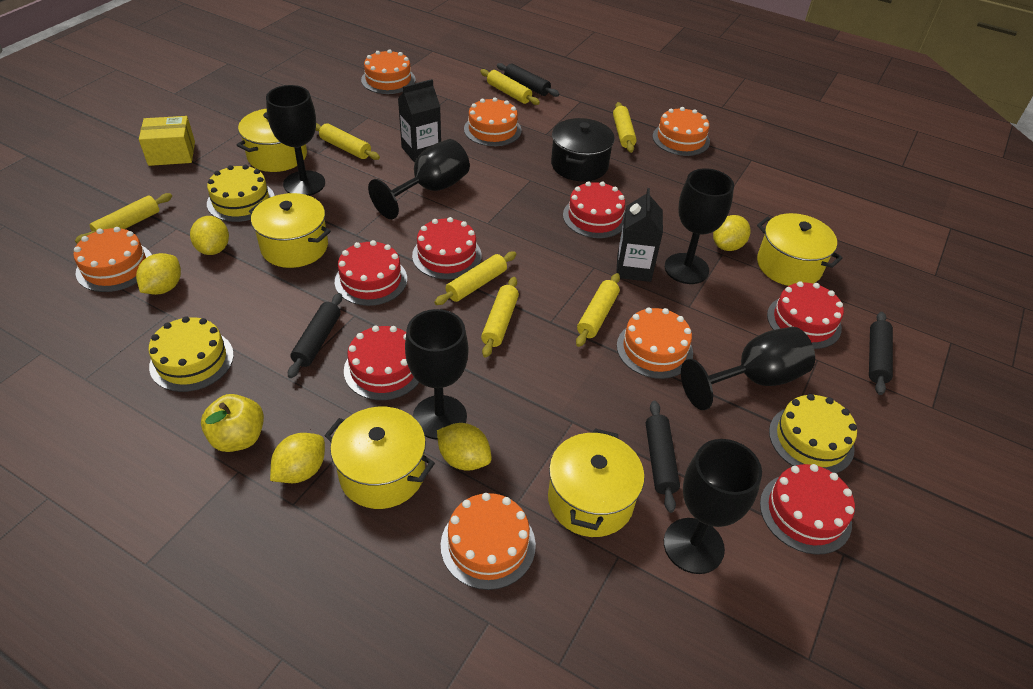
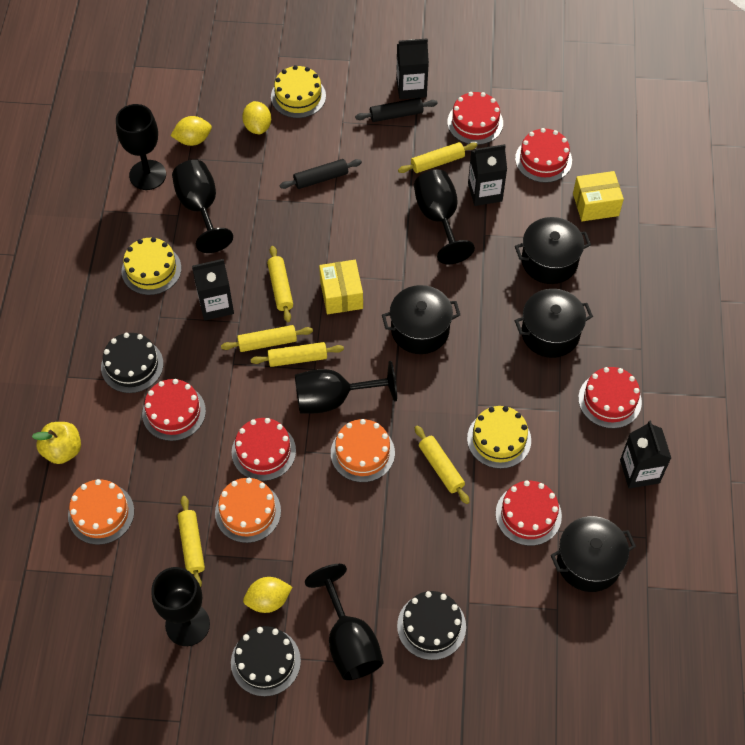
black cake: 0 -> 3
black carton: 2 -> 4
black pot: 1 -> 4
black rolling pin: 4 -> 2
orange cake: 6 -> 3
yellow box: 1 -> 2
yellow lemon: 5 -> 3
yellow pot: 5 -> 0
yellow rolling pin: 7 -> 6

